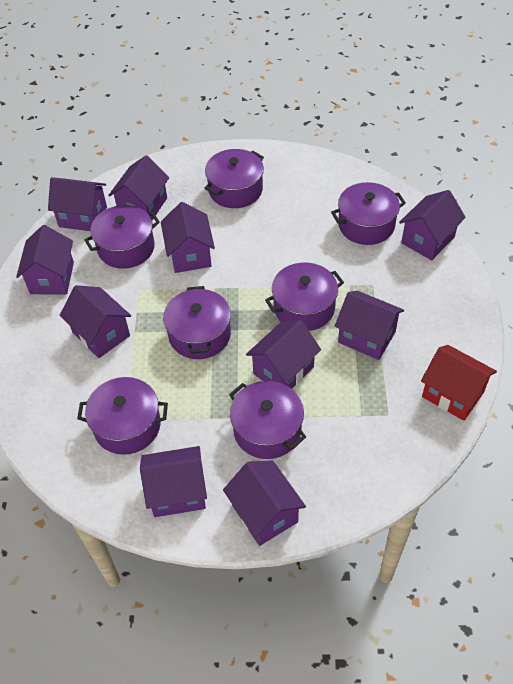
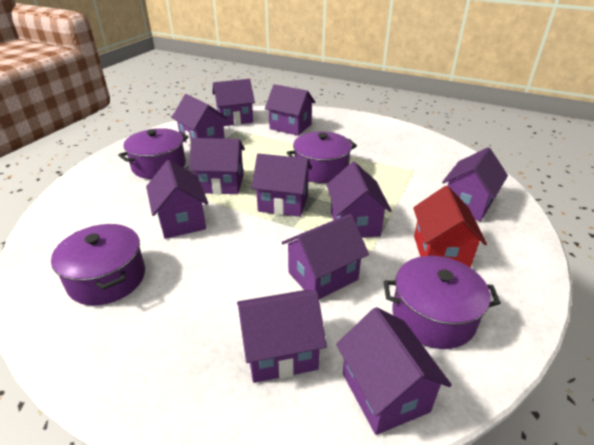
purple house: 10 -> 11
purple pot: 7 -> 4

